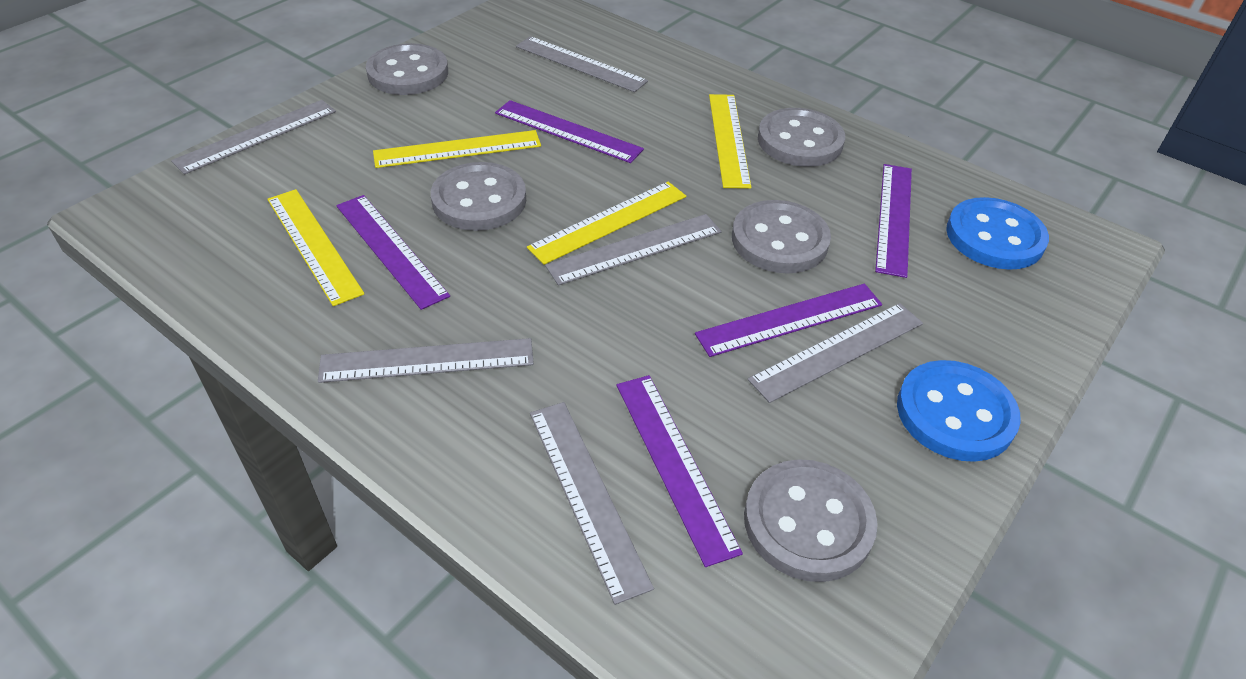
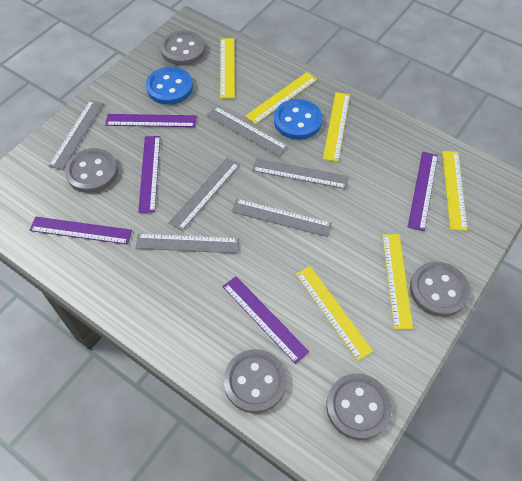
yellow ruler: 4 -> 6

